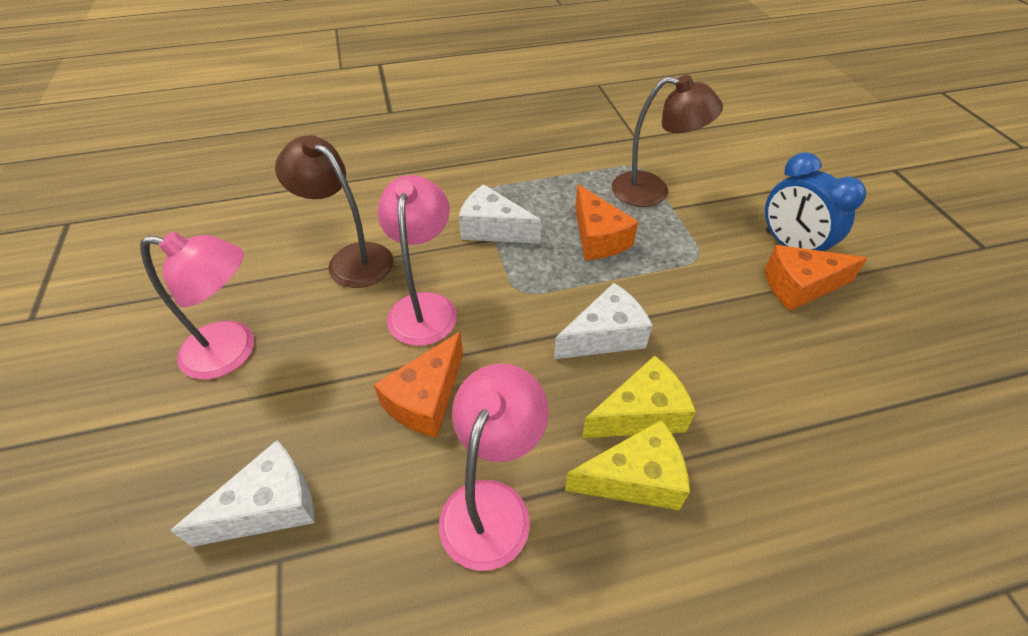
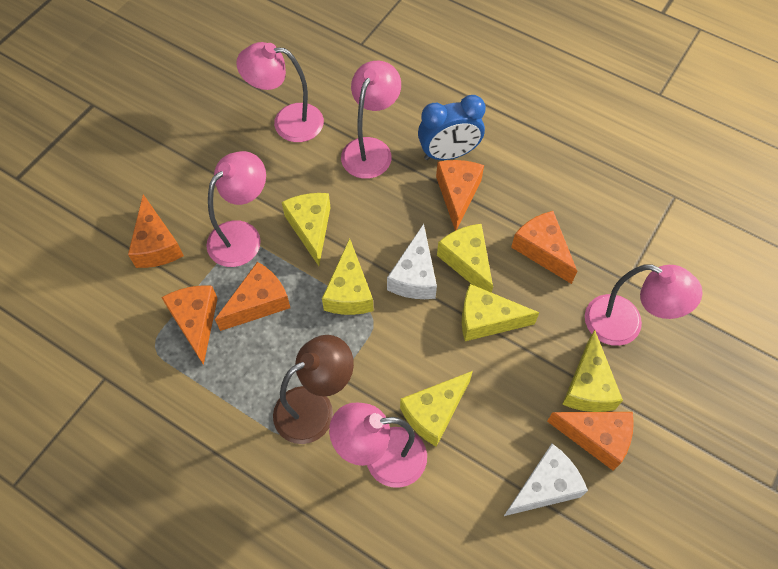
brown lamp: 2 -> 1
orange cheese: 3 -> 6
pink lamp: 3 -> 5
white cheese: 3 -> 2
yellow cheese: 2 -> 6

